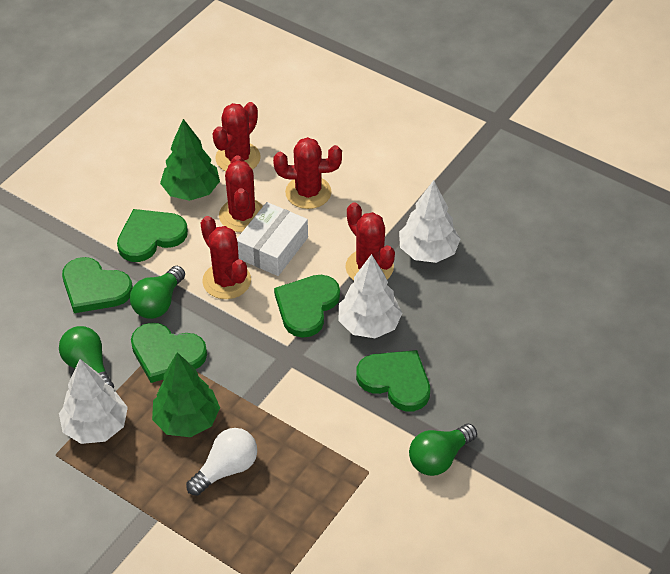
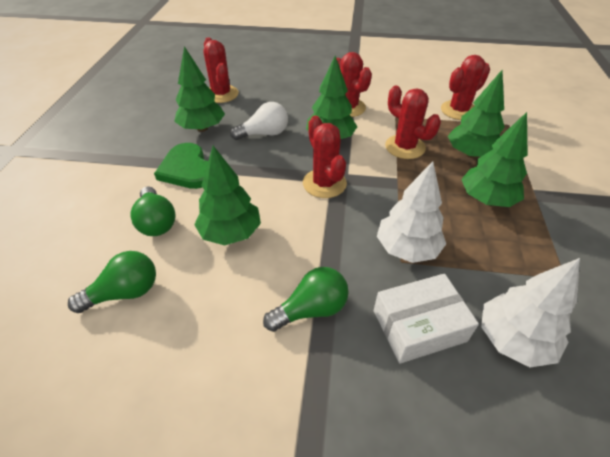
green heart: 5 -> 1
green tree: 2 -> 5
white tree: 3 -> 2

